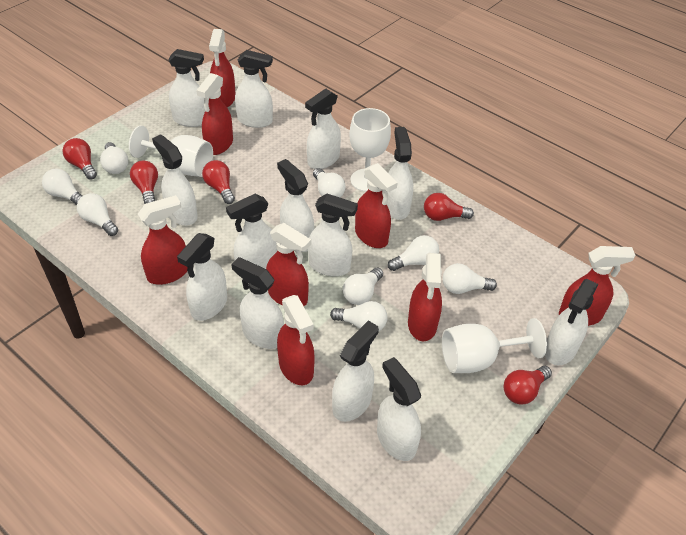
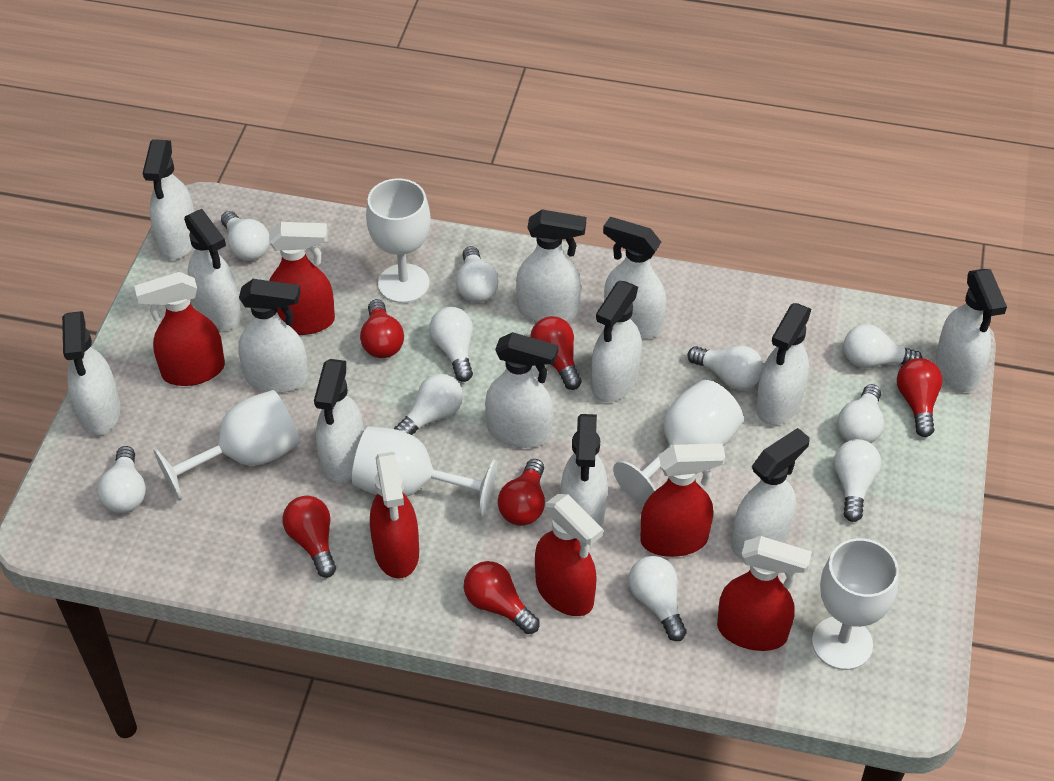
red light bulb: 5 -> 6
red spray bottle: 8 -> 6
white goblet: 3 -> 5
white light bulb: 8 -> 10

